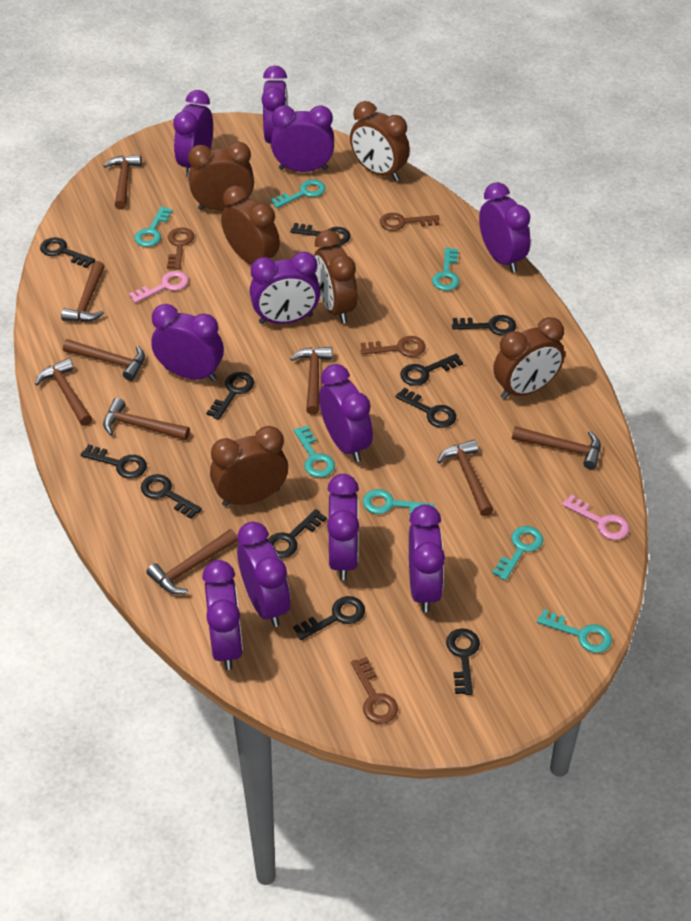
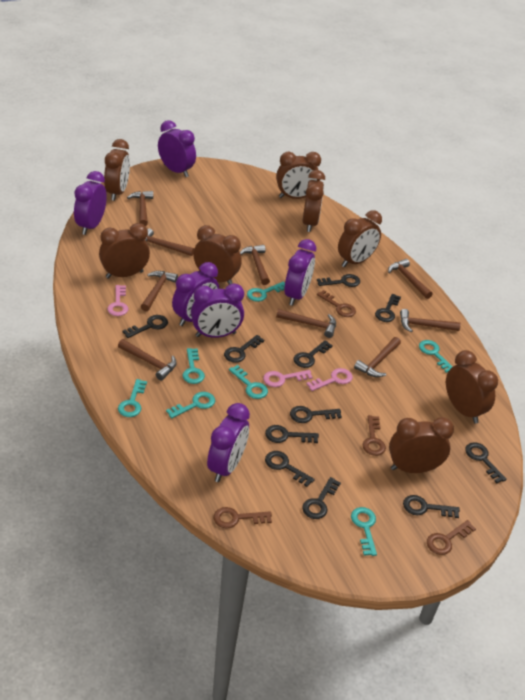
brown clock: 6 -> 8
pink key: 2 -> 3
purple clock: 11 -> 6

